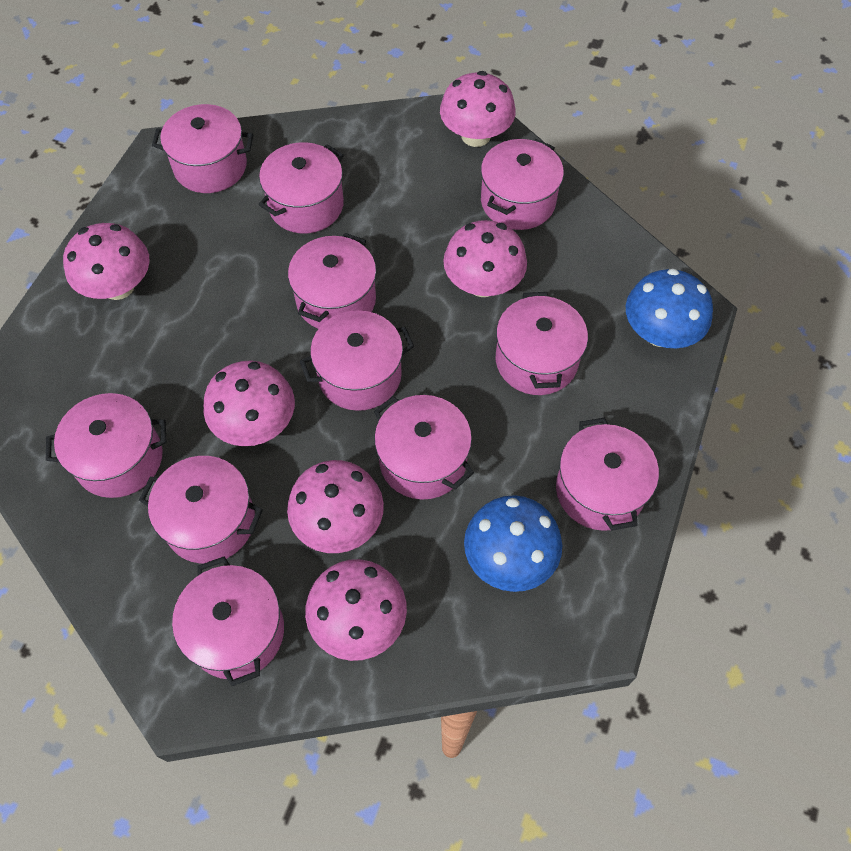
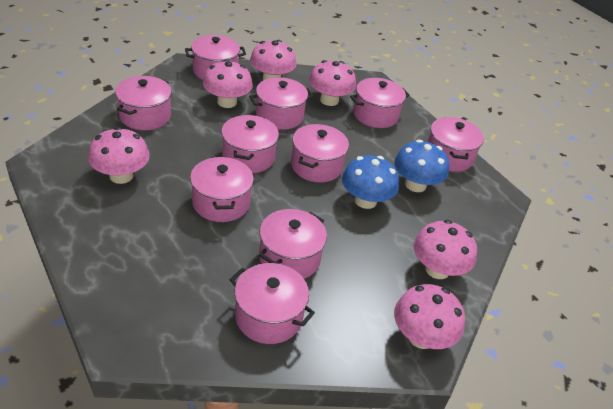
pink pot: 11 -> 10

